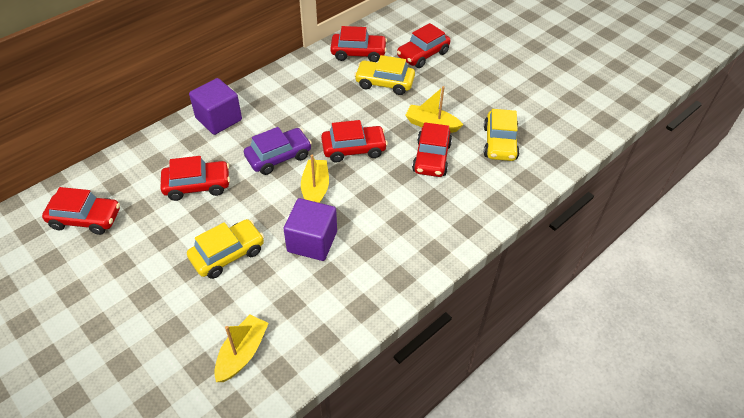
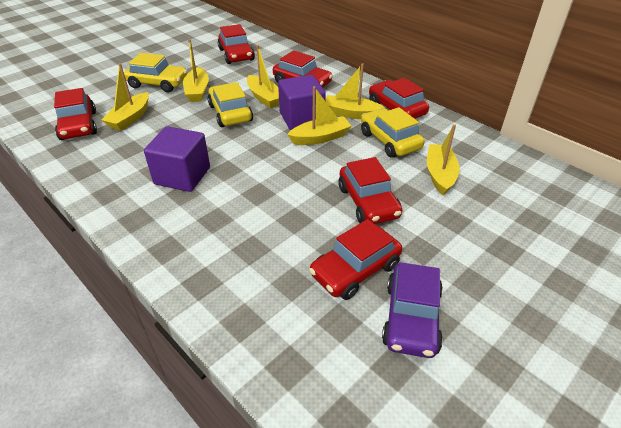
yellow boat: 3 -> 6

